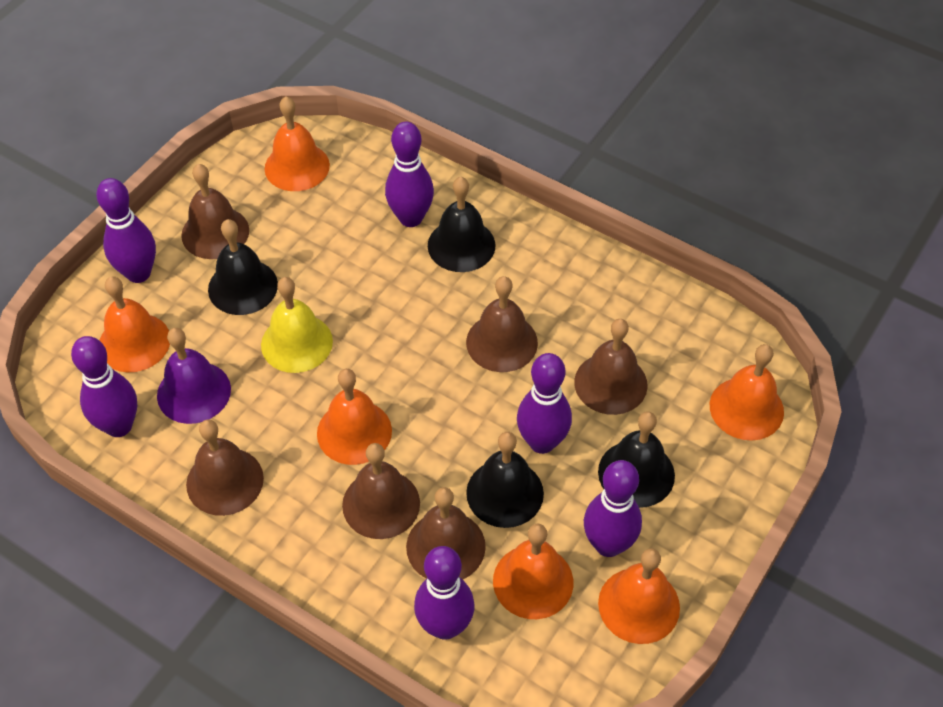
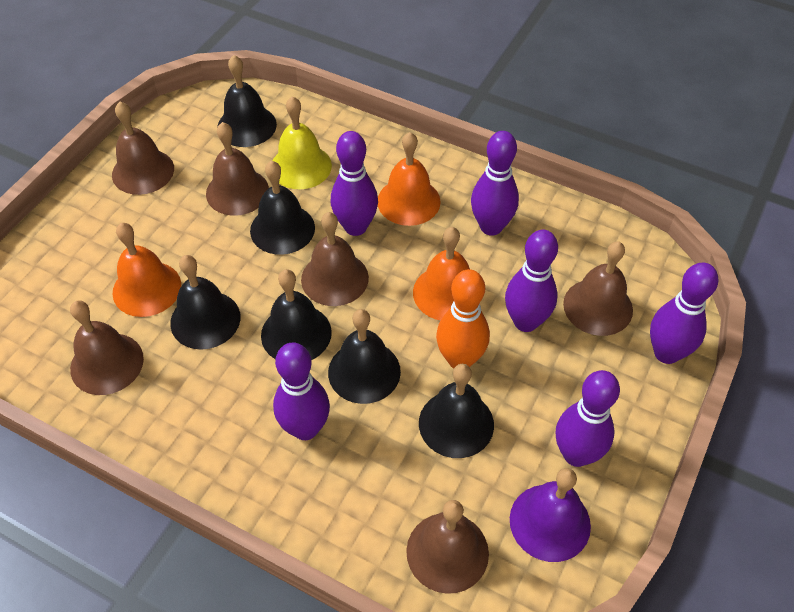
black bell: 4 -> 6
orange bell: 6 -> 3
orange bowling pin: 0 -> 1

